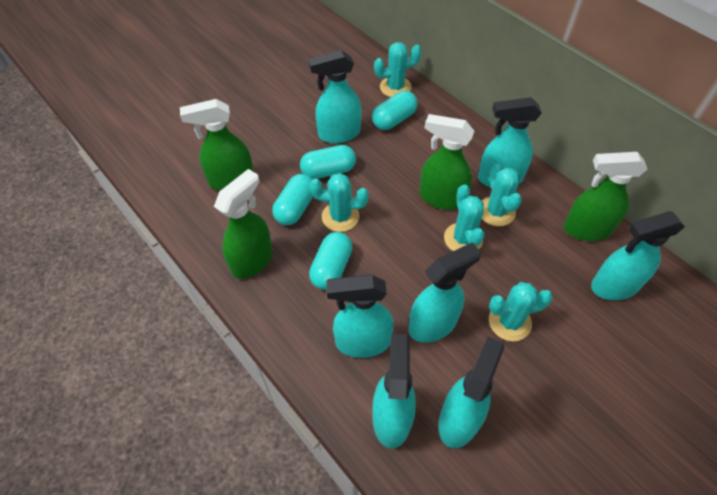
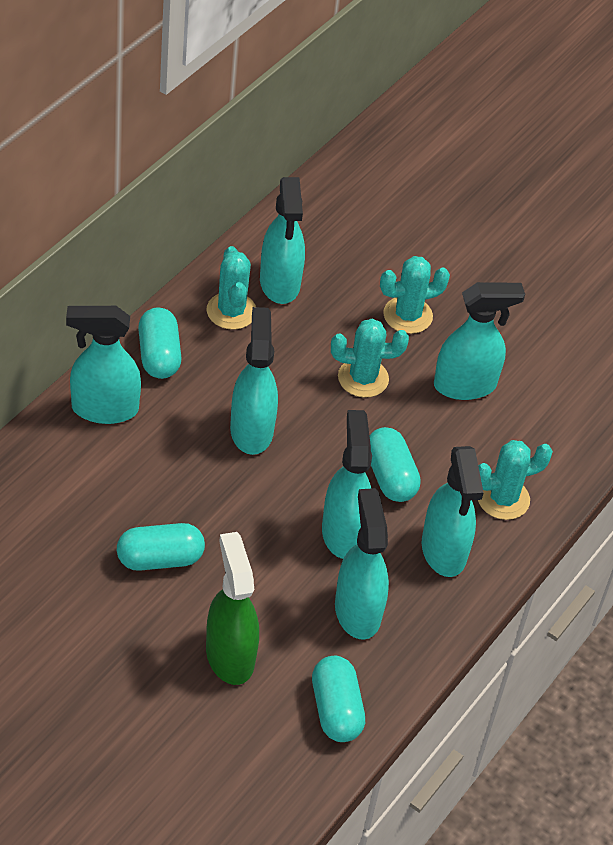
green spray bottle: 4 -> 1
turquoise cactus: 5 -> 4

